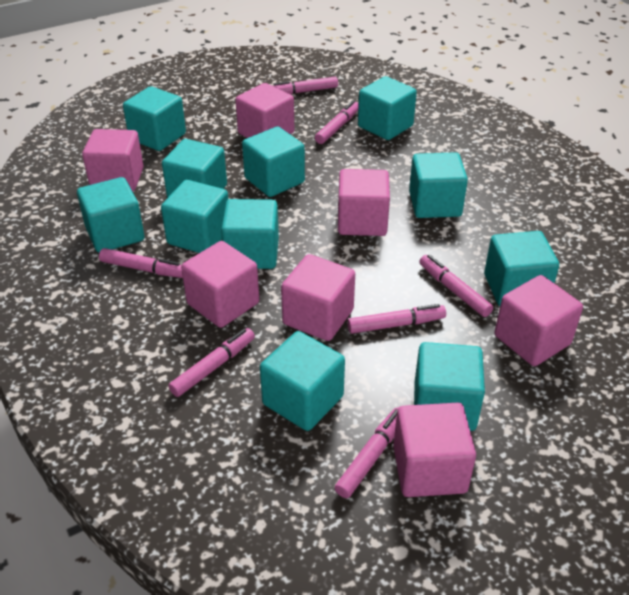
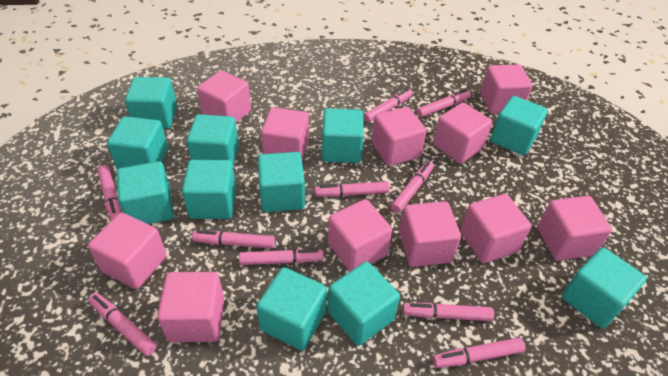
pink cube: 7 -> 11
pink marker: 7 -> 10

